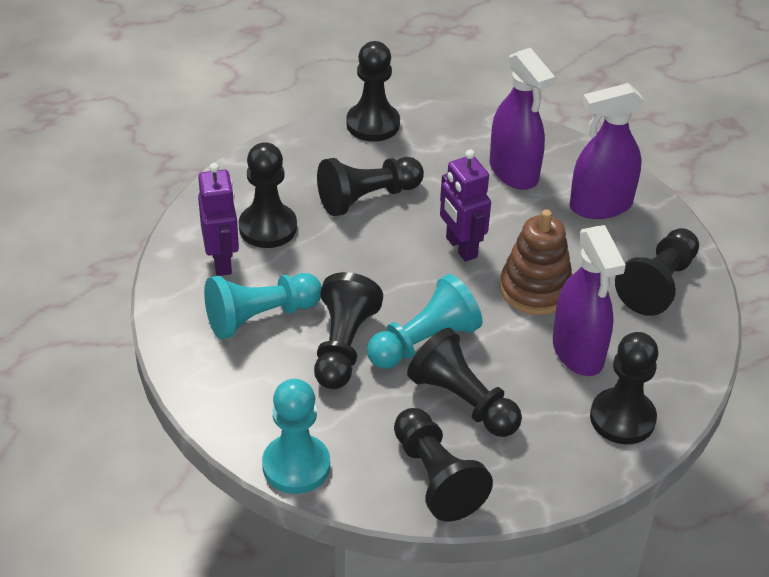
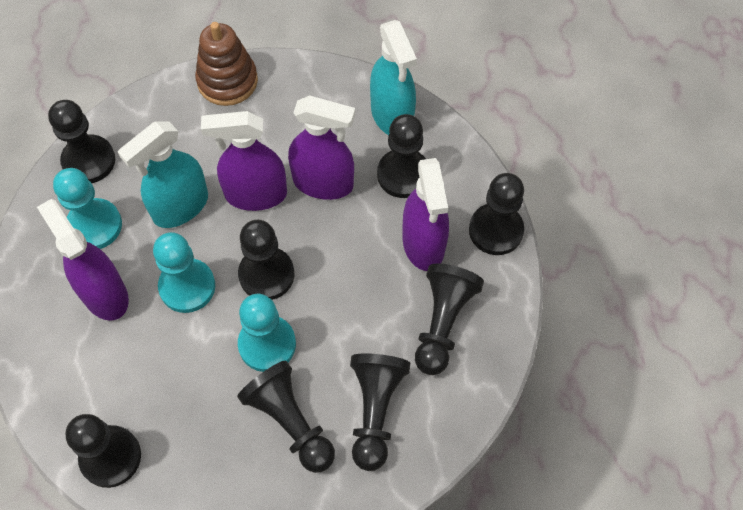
purple robot: 2 -> 0
purple spray bottle: 3 -> 4
turquoise spray bottle: 0 -> 2

